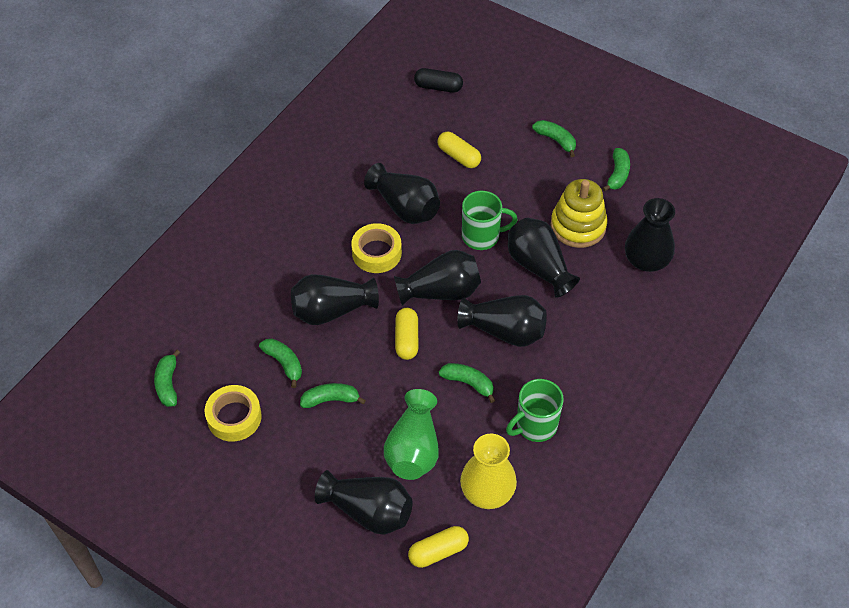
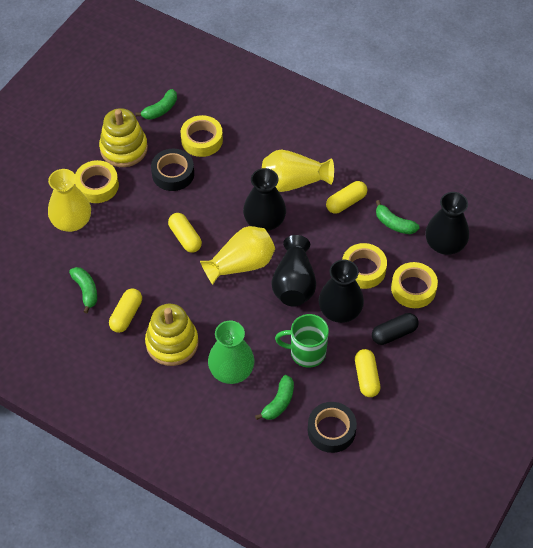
black tape: 0 -> 2
black vase: 7 -> 4
green banana: 6 -> 4
green mug: 2 -> 1
yellow capsule: 3 -> 4
yellow stacking toy: 1 -> 2
yellow tape: 2 -> 4
yellow vase: 1 -> 3

